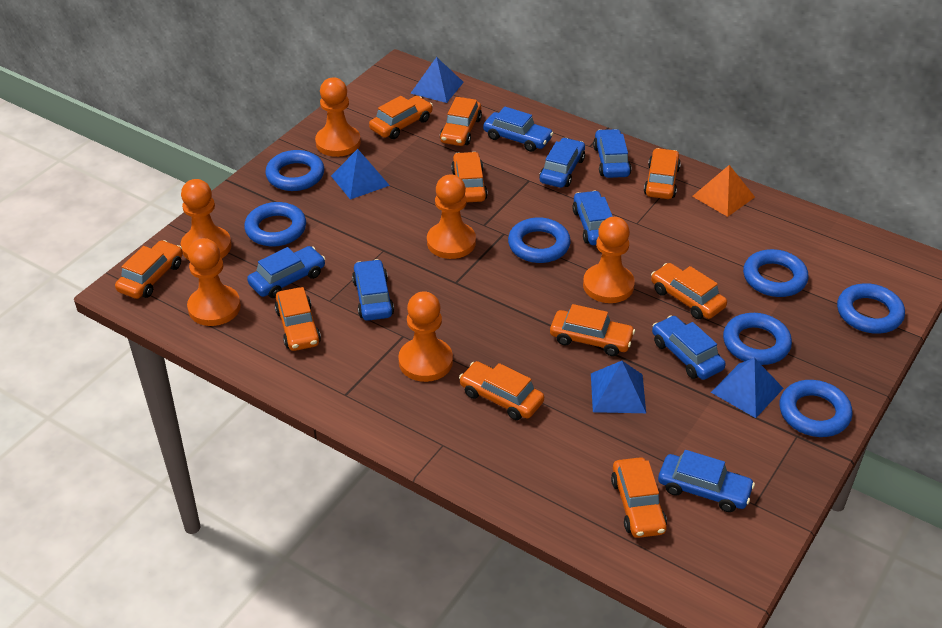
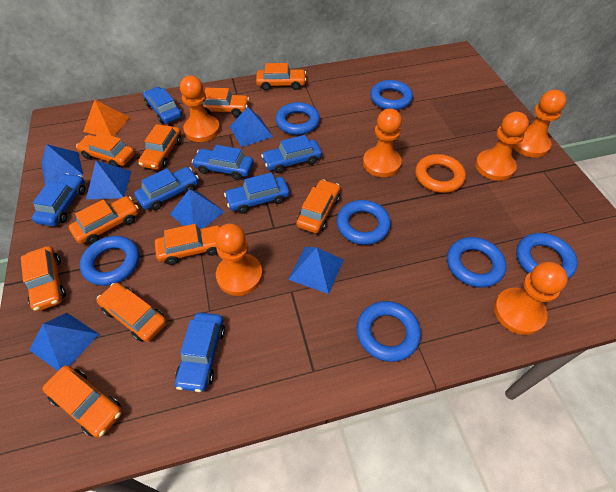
blue car: 8 -> 7
blue pyramid: 4 -> 6
orange ring: 0 -> 1

